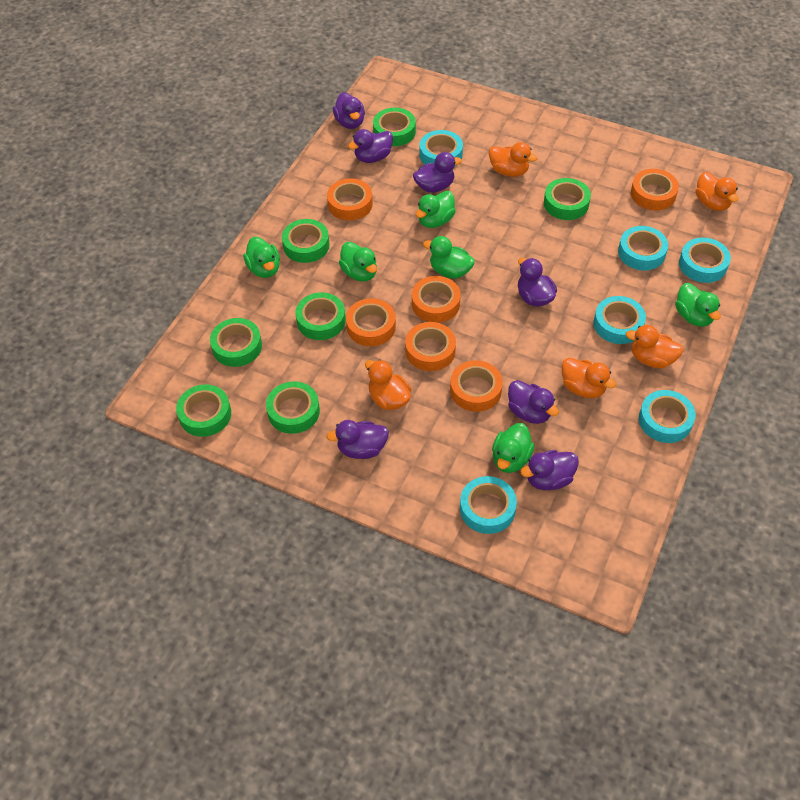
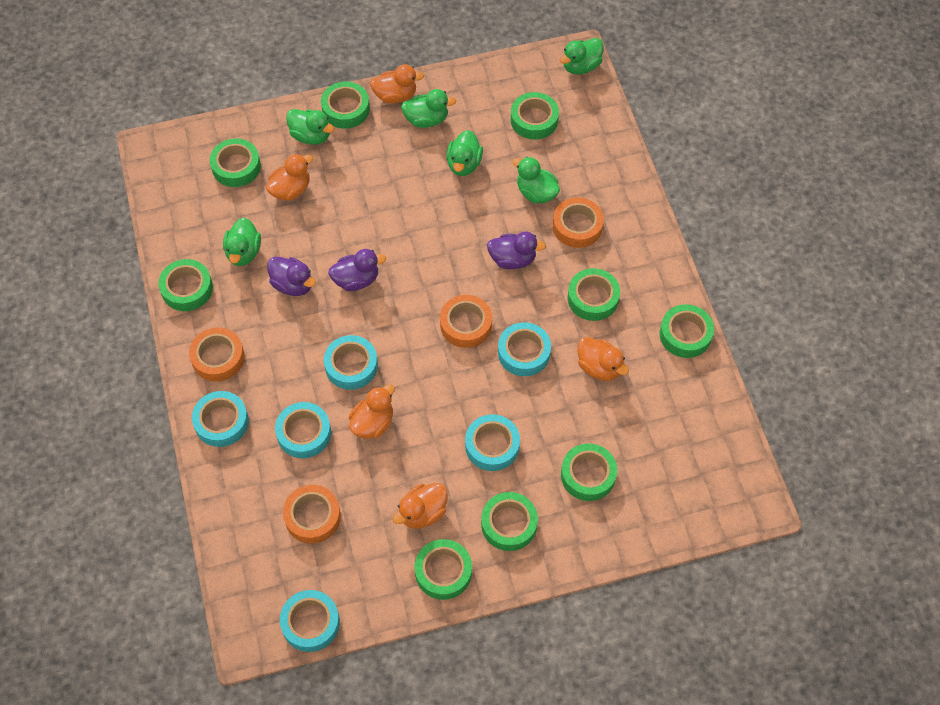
green tape: 7 -> 9
orange tape: 6 -> 4
purple duck: 7 -> 3

